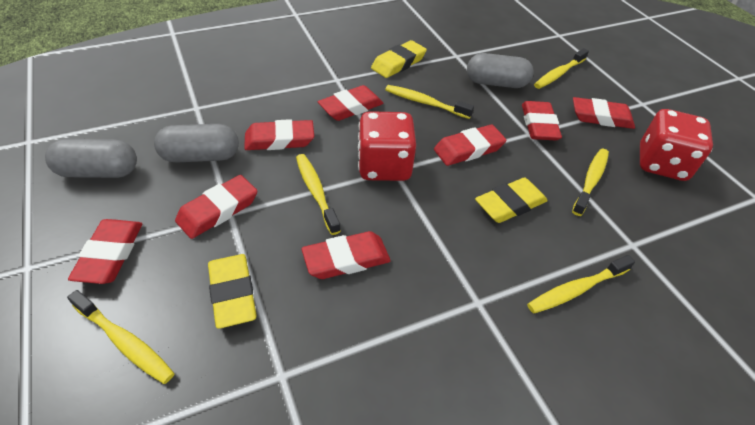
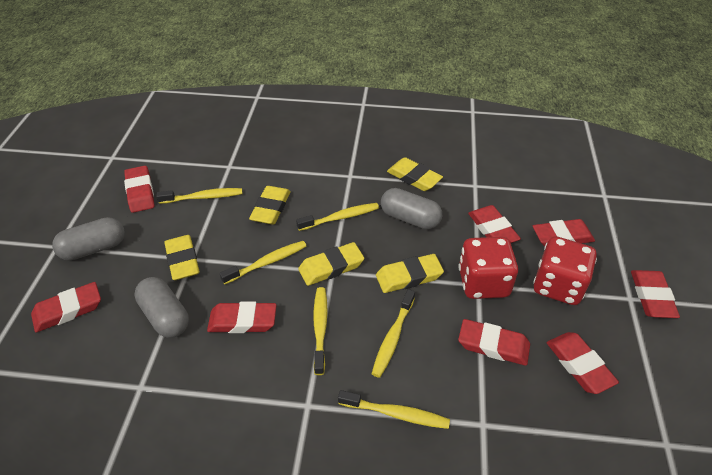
yellow eraser: 3 -> 5

